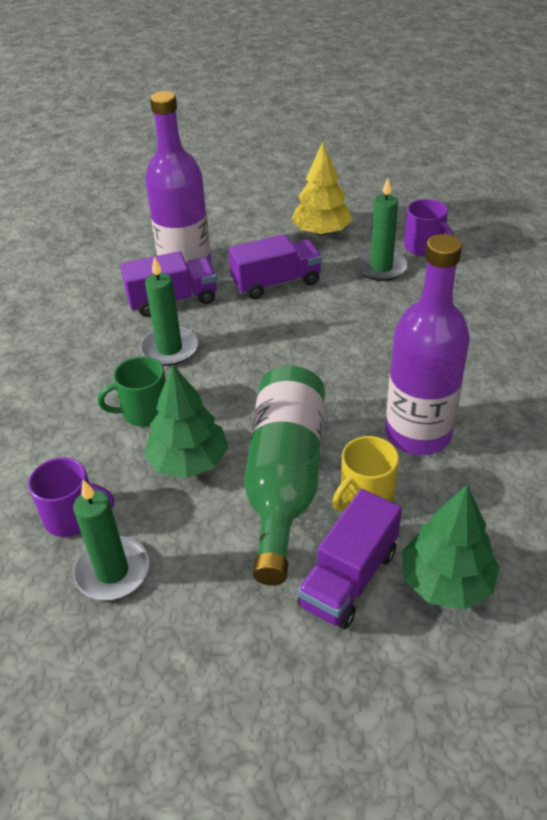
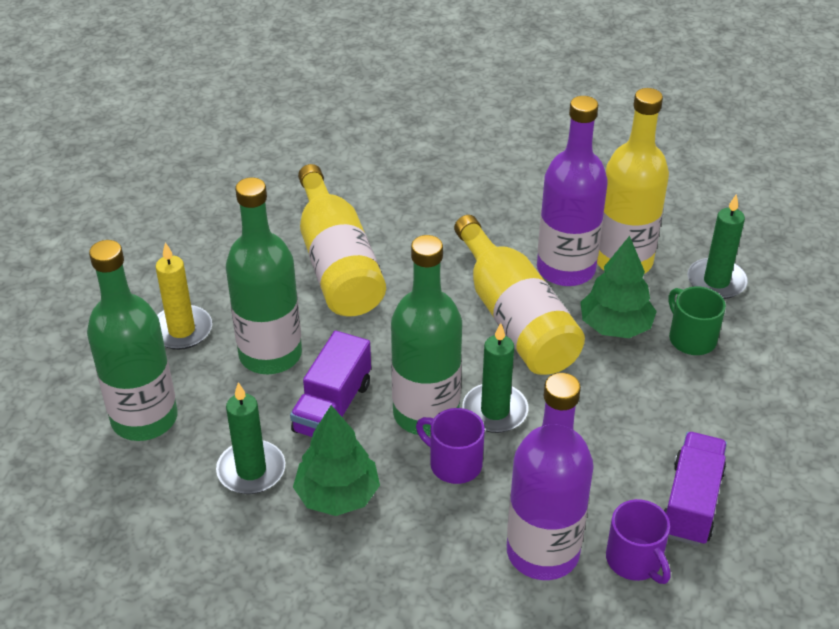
green bottle: 1 -> 3
purple truck: 3 -> 2
yellow bottle: 0 -> 3
yellow candle: 0 -> 1
yellow mug: 1 -> 0
yellow tree: 1 -> 0

